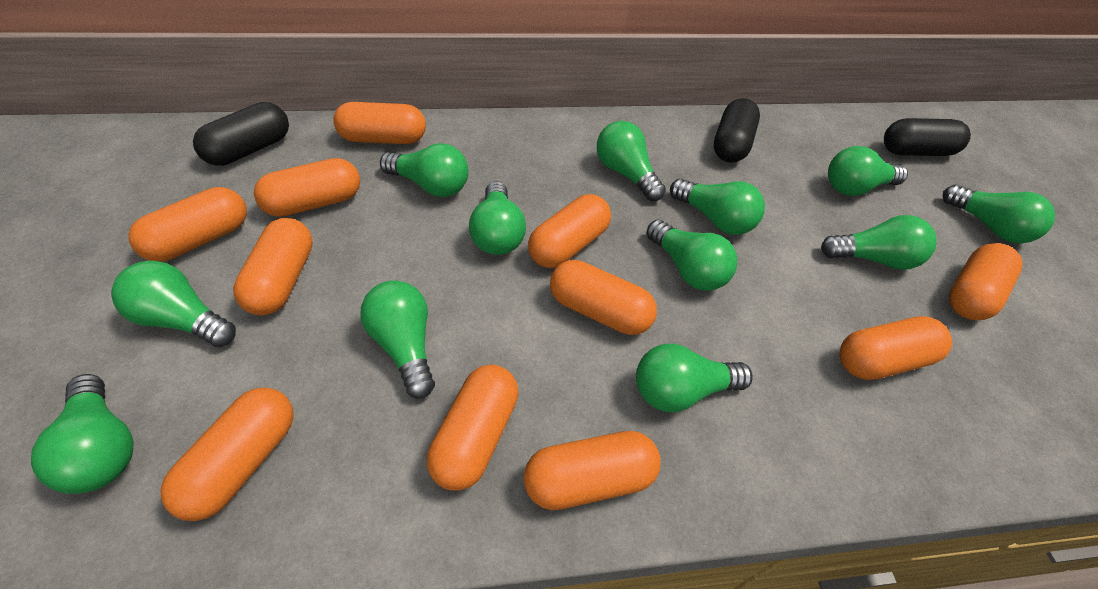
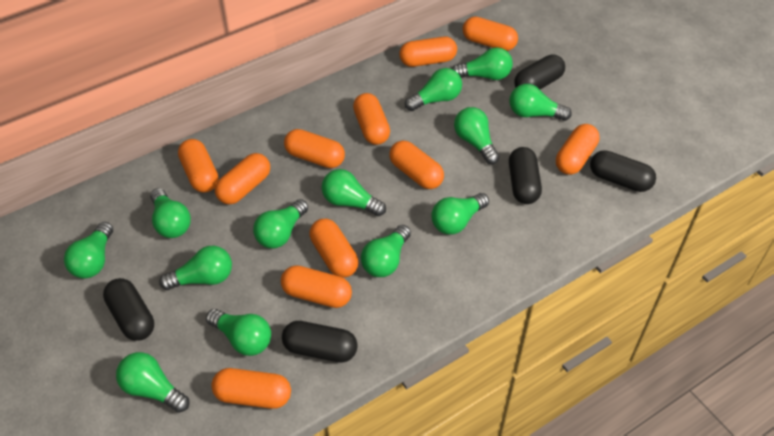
black capsule: 3 -> 5
green light bulb: 12 -> 13

